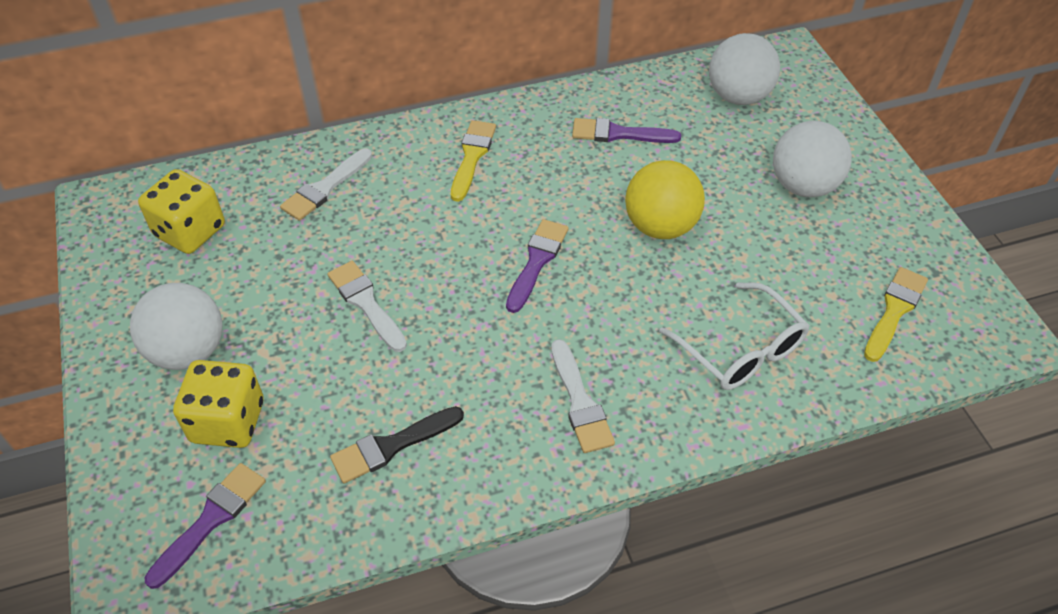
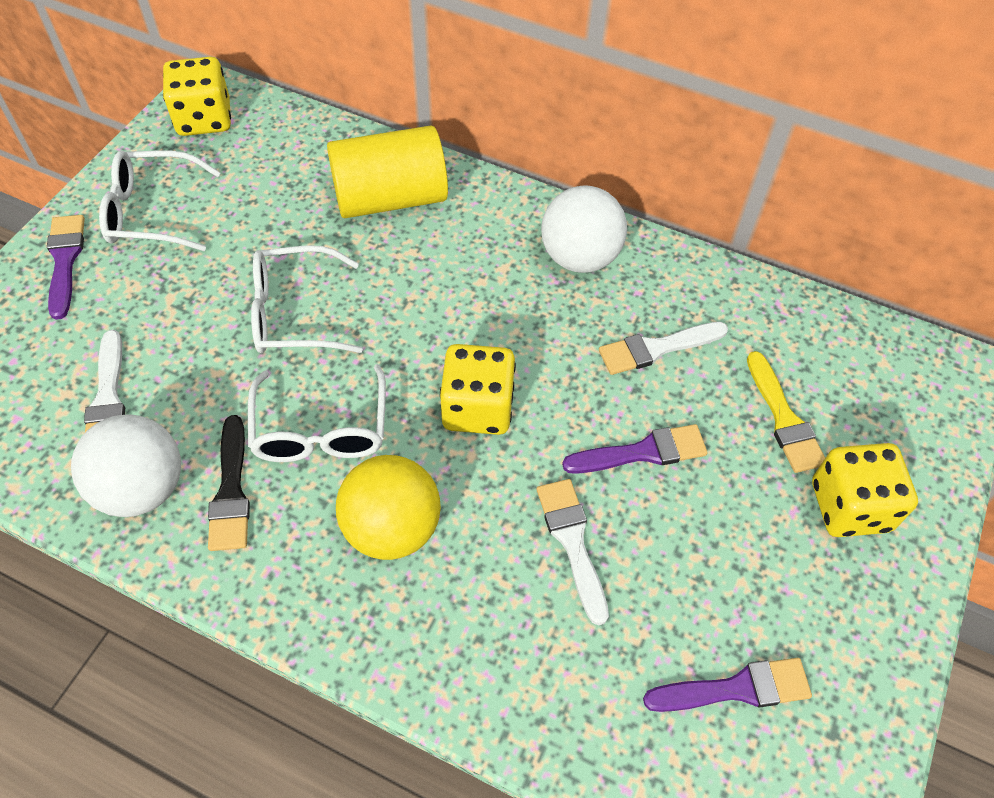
white ball: 3 -> 2
white glasses: 1 -> 3
yellow brush: 2 -> 1
yellow cylinder: 0 -> 1
yellow dice: 2 -> 3

